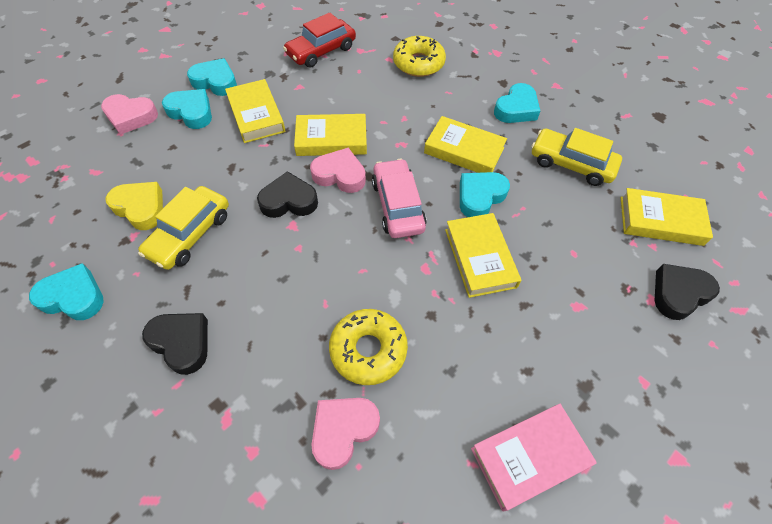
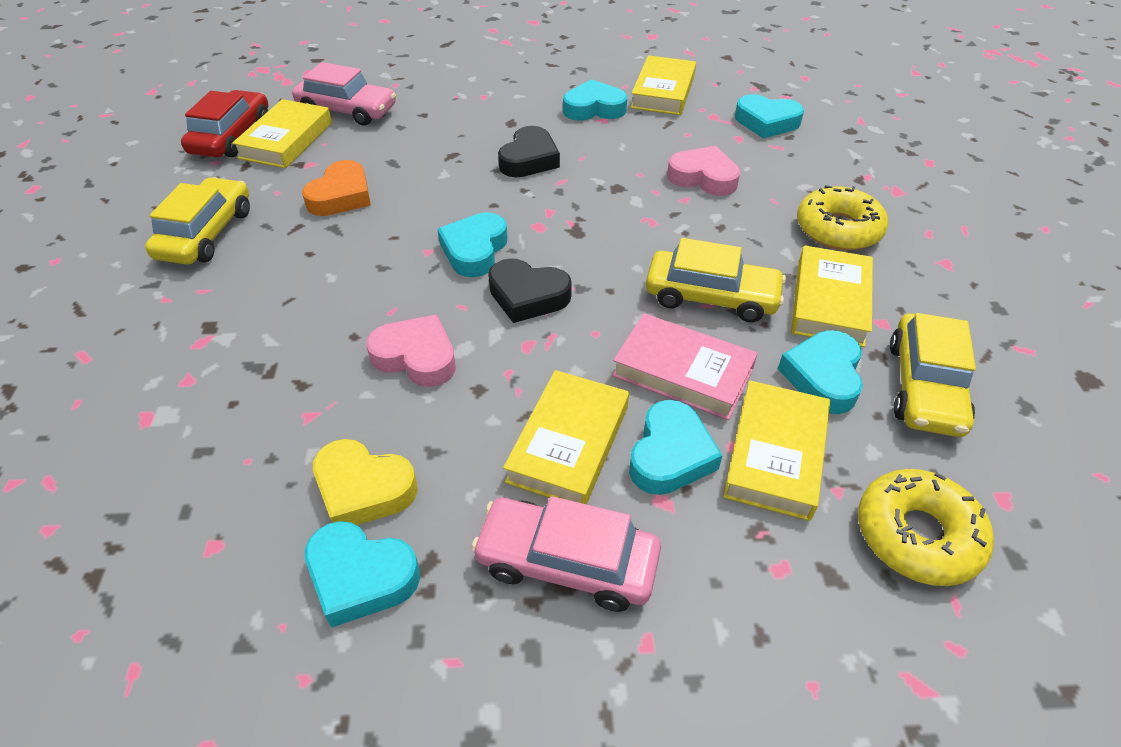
black heart: 3 -> 2
orange heart: 0 -> 1
pink car: 1 -> 2
pink heart: 3 -> 2
turquoise heart: 5 -> 6
yellow car: 2 -> 3

